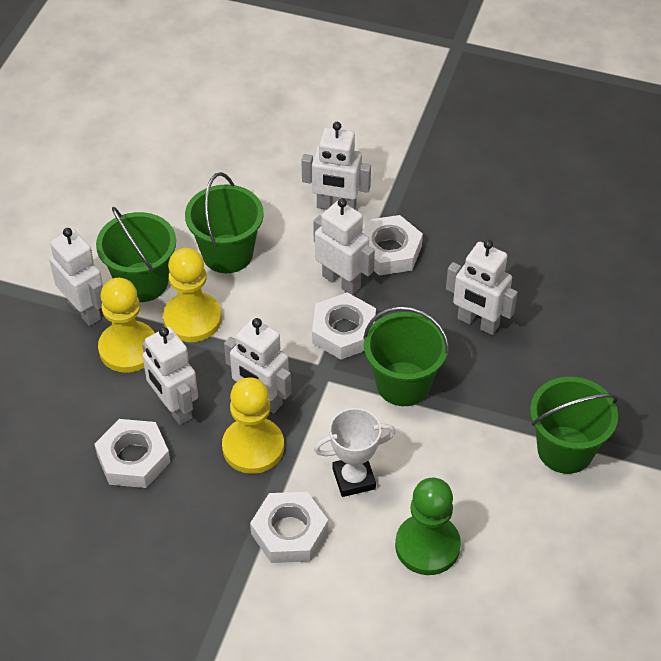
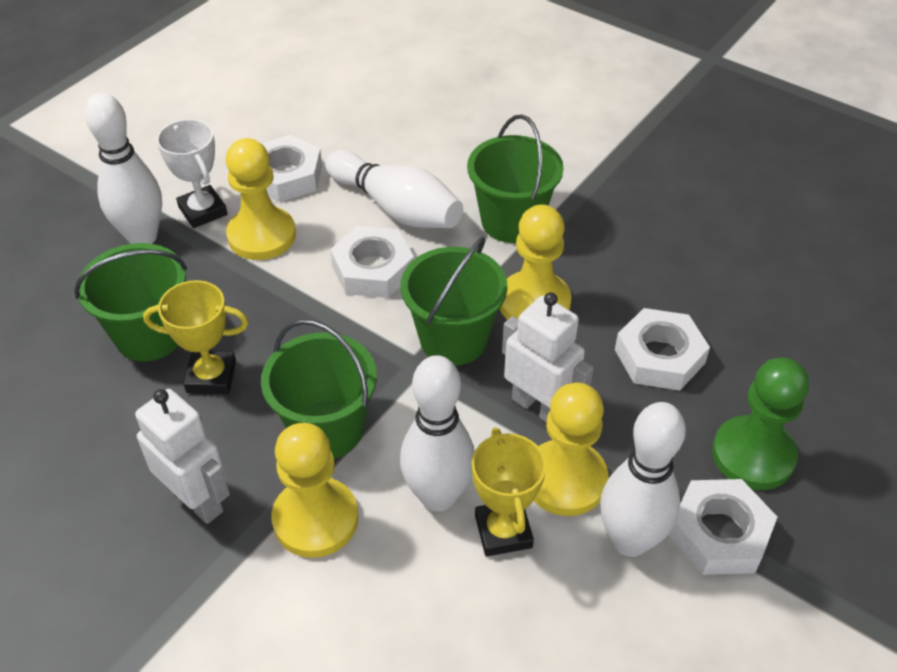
white bowling pin: 0 -> 4
white robot: 6 -> 2
yellow pawn: 3 -> 4
yellow trophy: 0 -> 2

